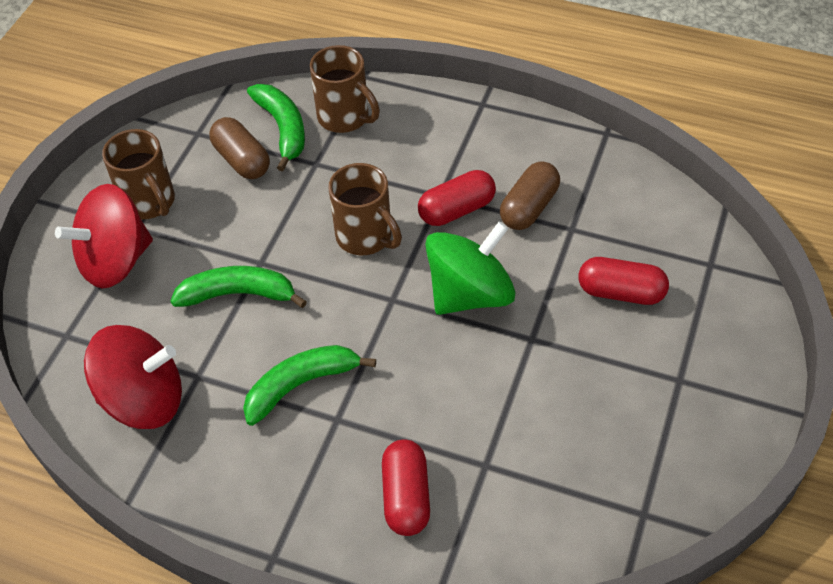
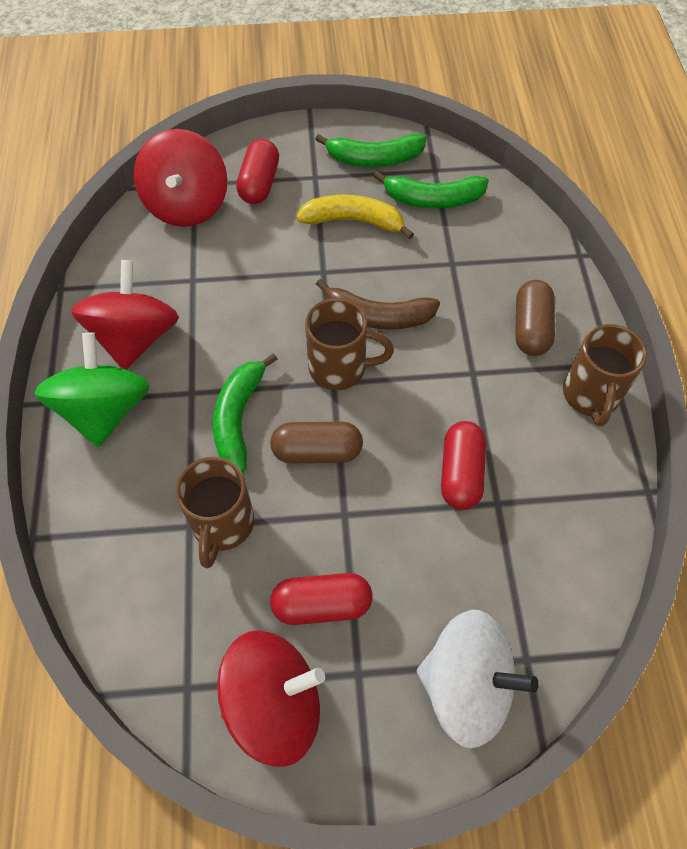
brown banana: 0 -> 1
red spinning top: 2 -> 3
white spinning top: 0 -> 1
yellow banana: 0 -> 1

